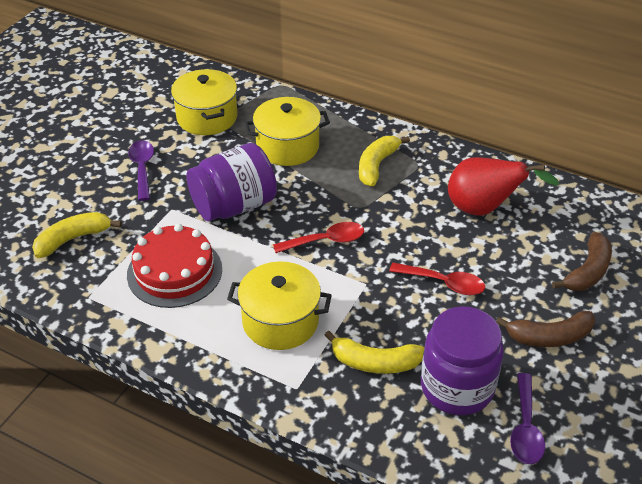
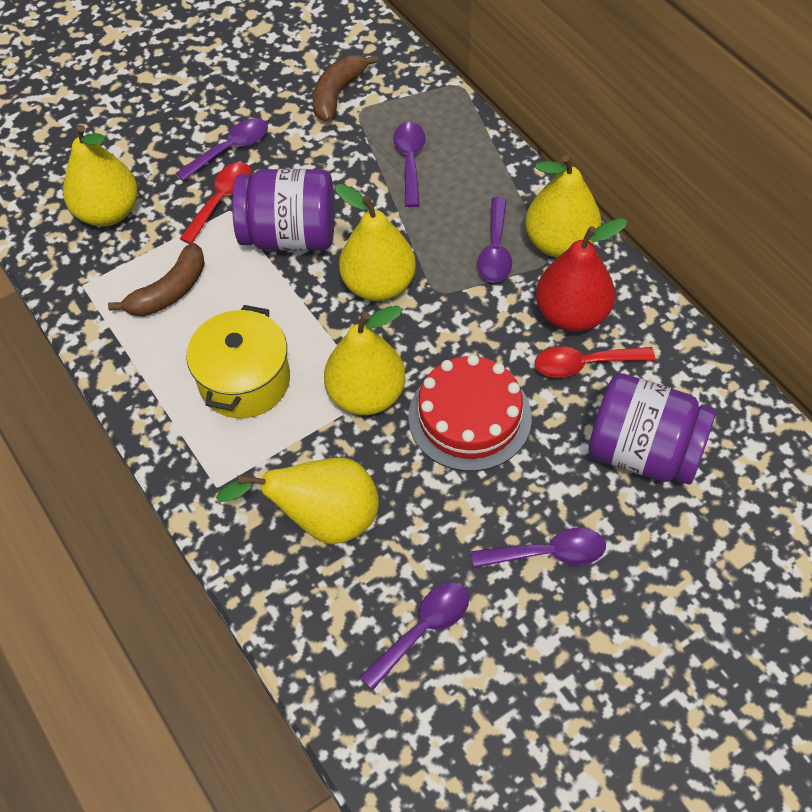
purple spoon: 2 -> 5
yellow banana: 3 -> 0
yellow pear: 0 -> 5
yellow pot: 3 -> 1

